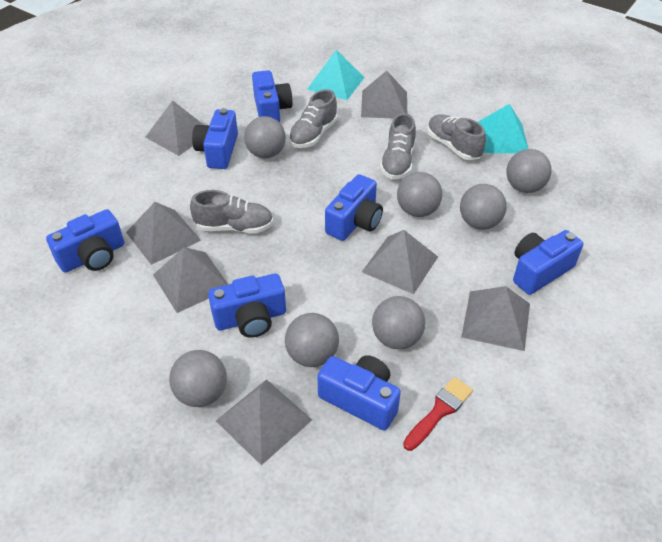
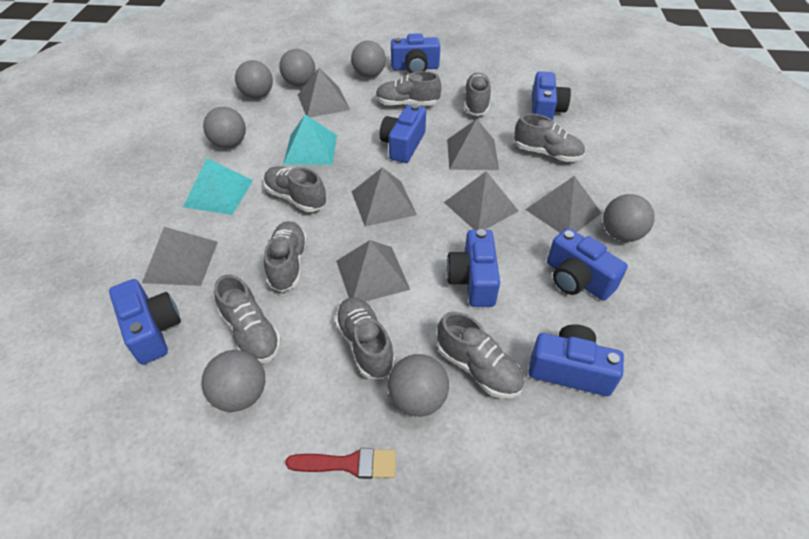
grey shoe: 4 -> 8

